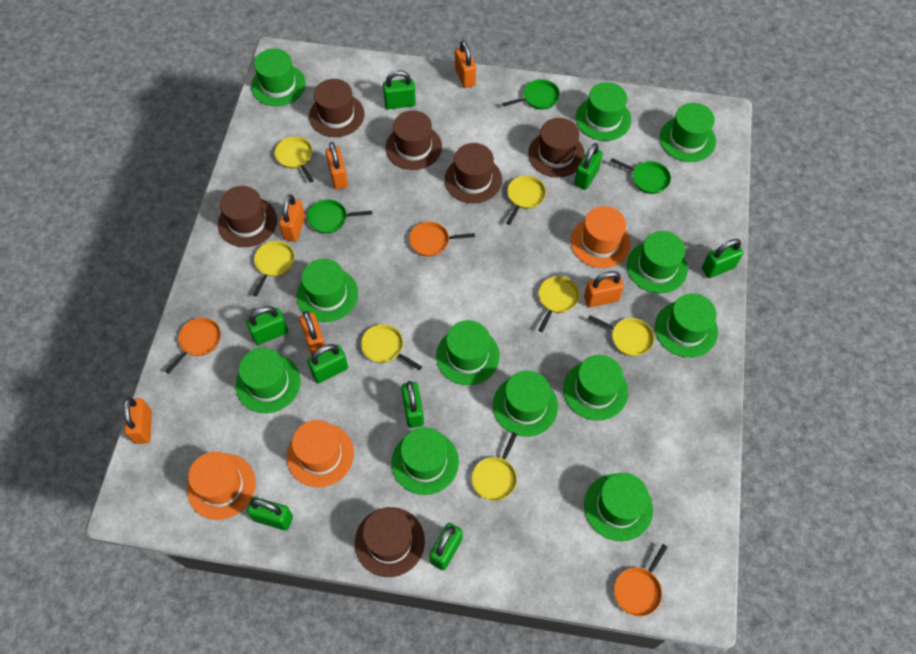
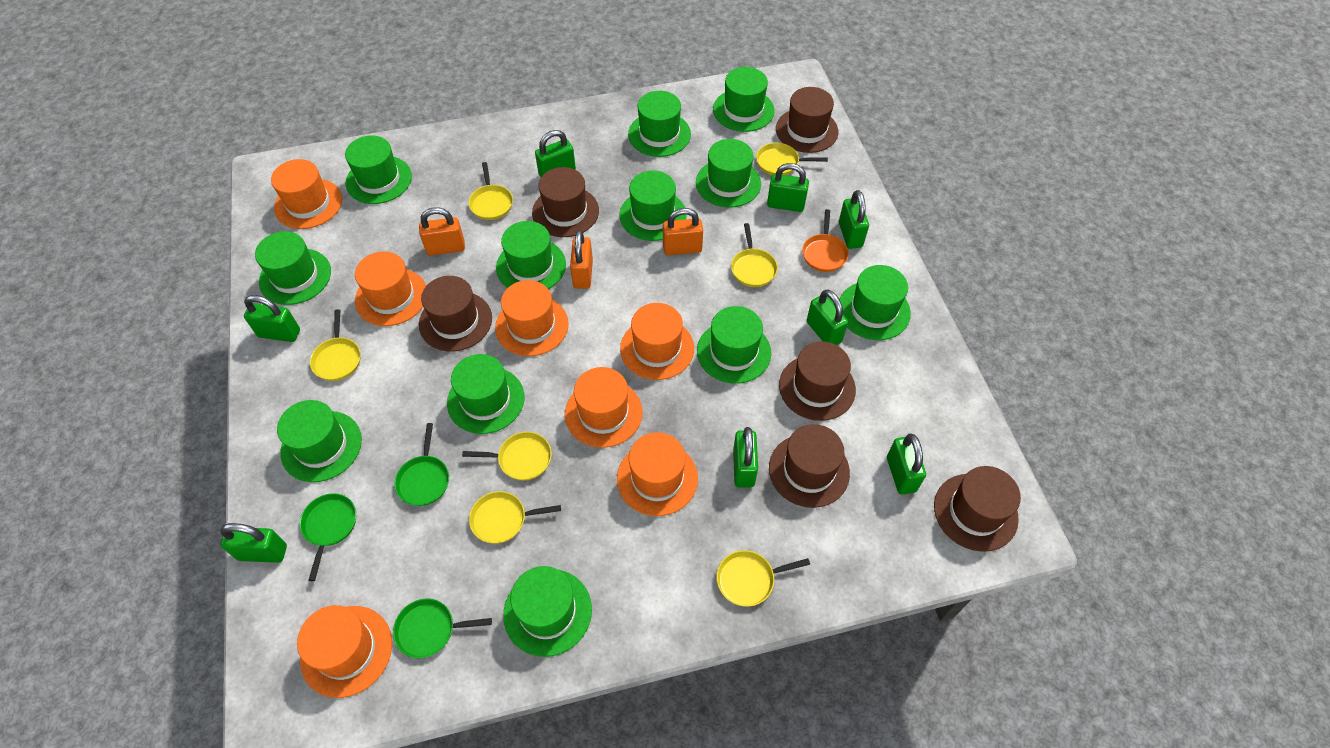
orange hat: 3 -> 7
orange padlock: 6 -> 3
orange pan: 3 -> 1

